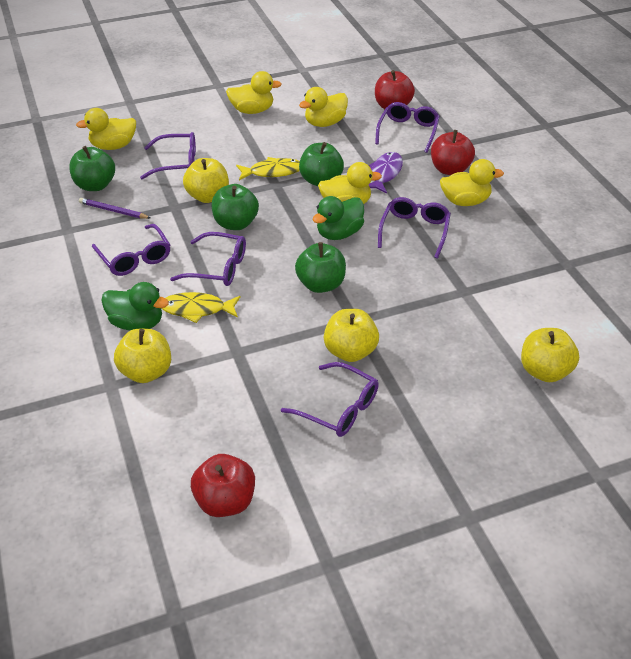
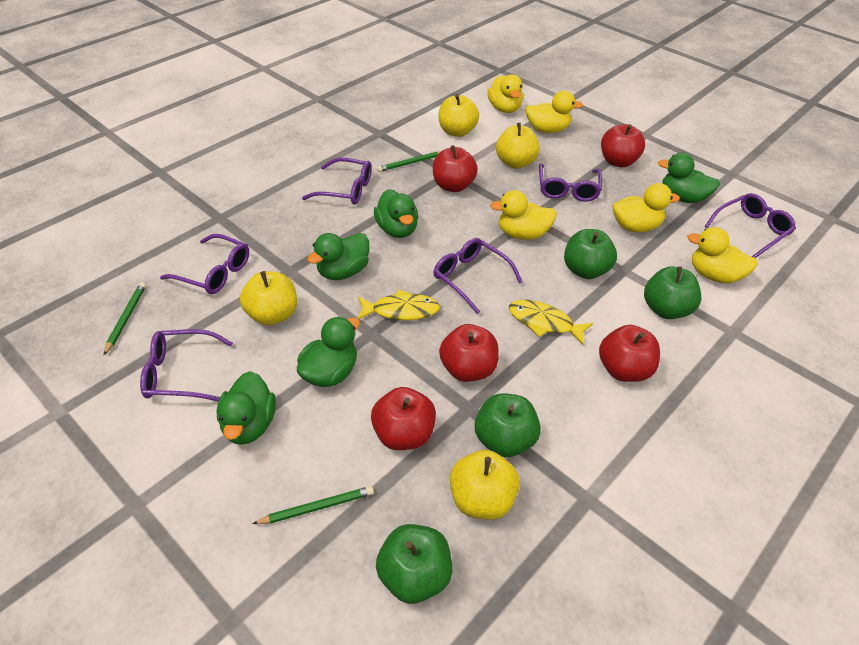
green duck: 2 -> 5
green pencil: 0 -> 3
purple fish: 1 -> 0
purple pencil: 1 -> 0
red apple: 3 -> 5

